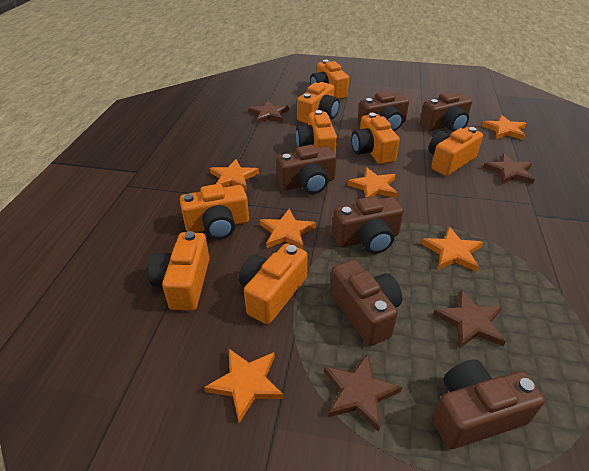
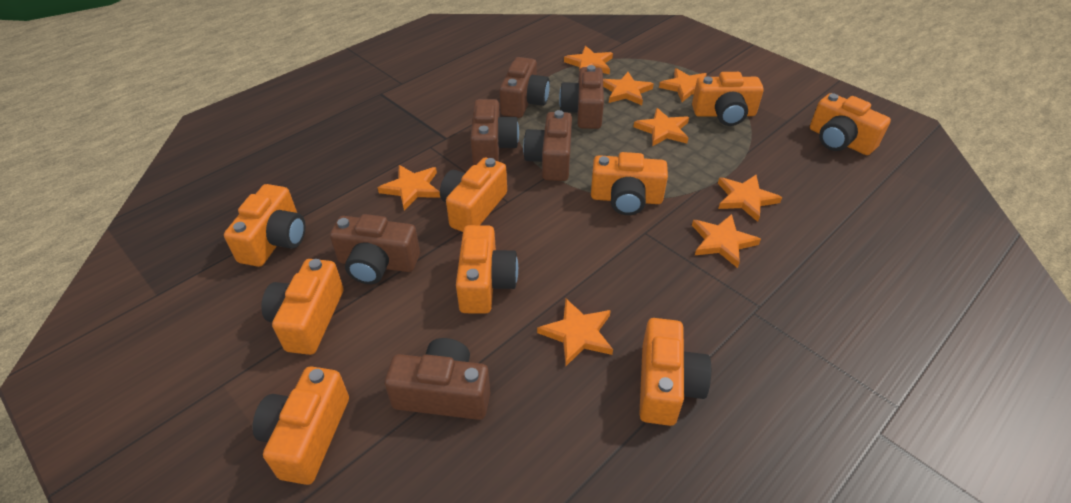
brown star: 4 -> 0
orange camera: 8 -> 9
orange star: 6 -> 8

